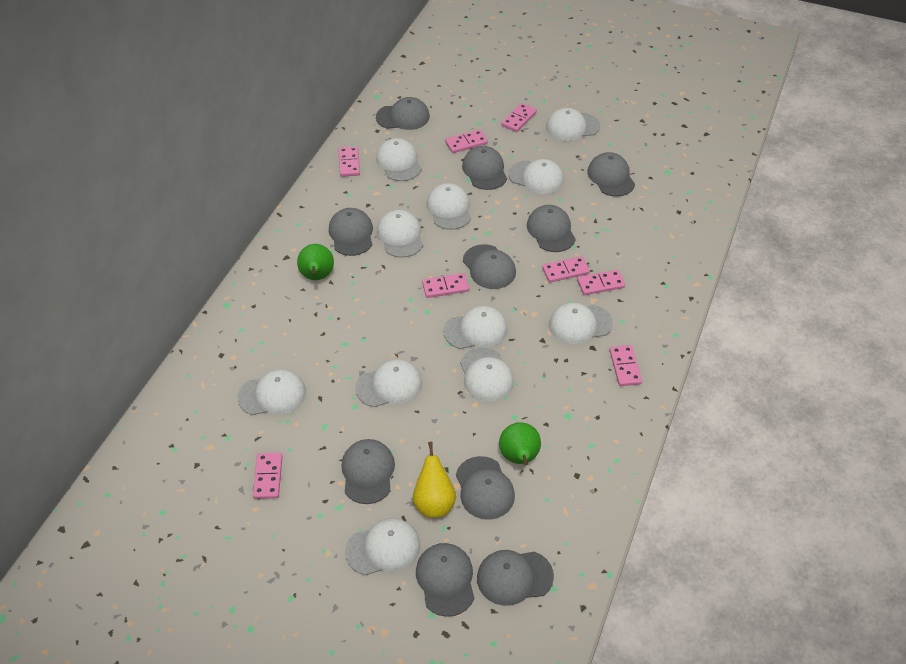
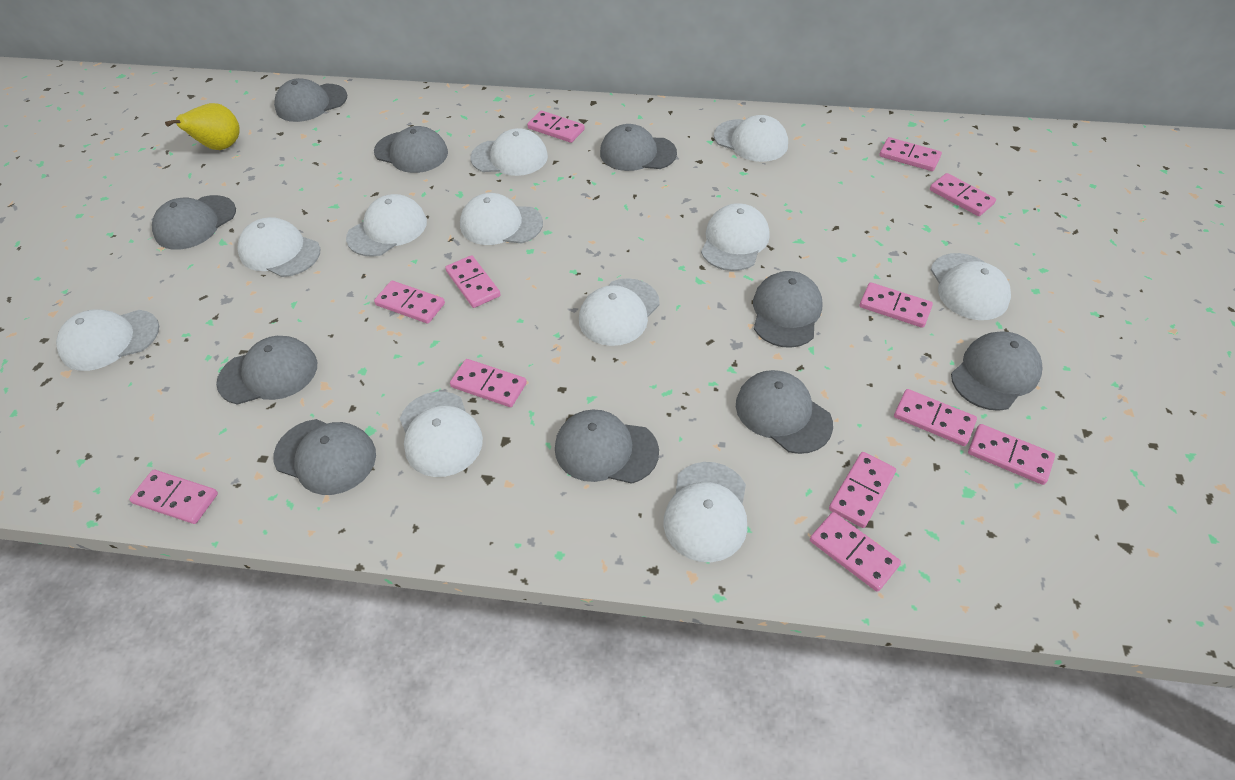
green pear: 2 -> 0
pink domino: 8 -> 12

